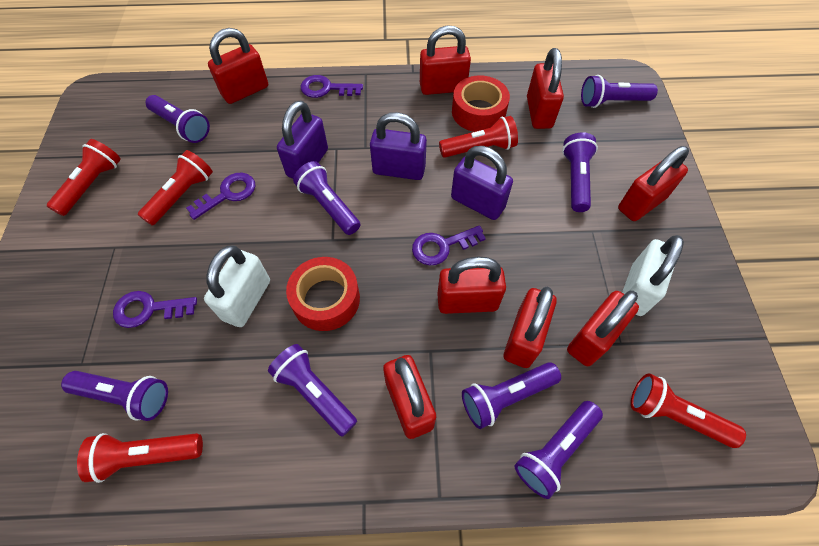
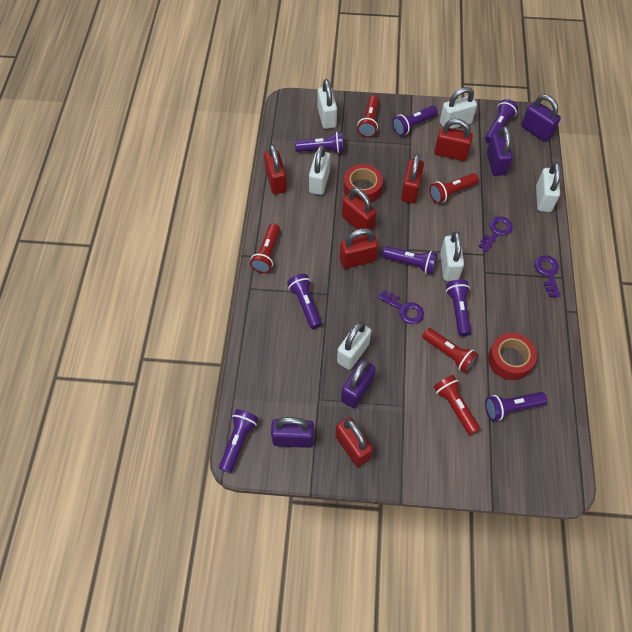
purple key: 4 -> 3
purple padlock: 3 -> 4
red padlock: 8 -> 6
white padlock: 2 -> 6

